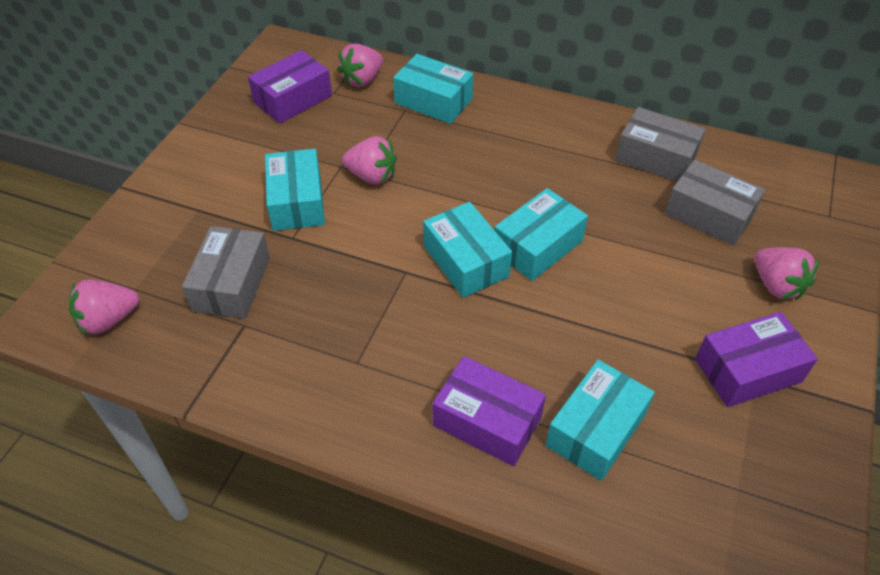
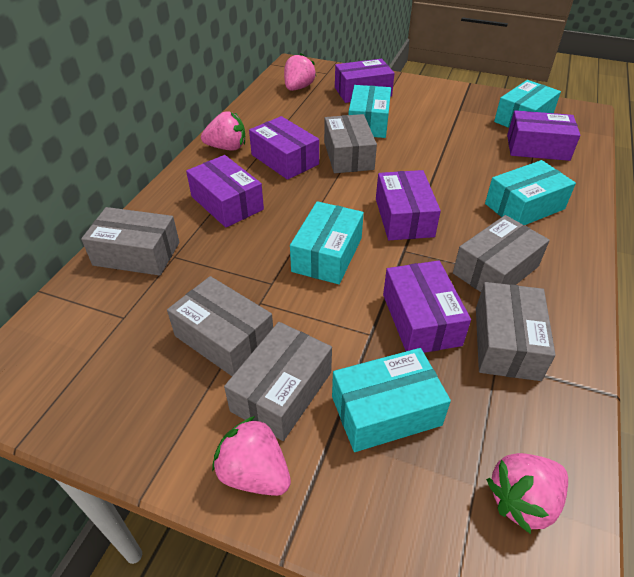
grey box: 3 -> 6
purple box: 3 -> 6

